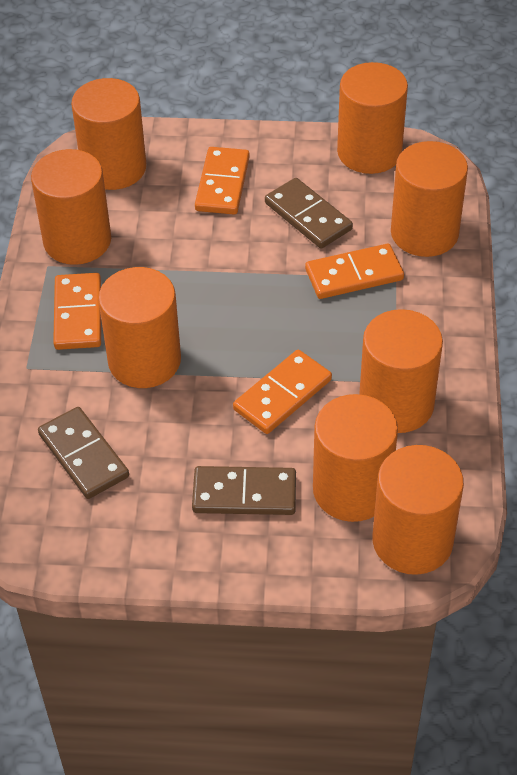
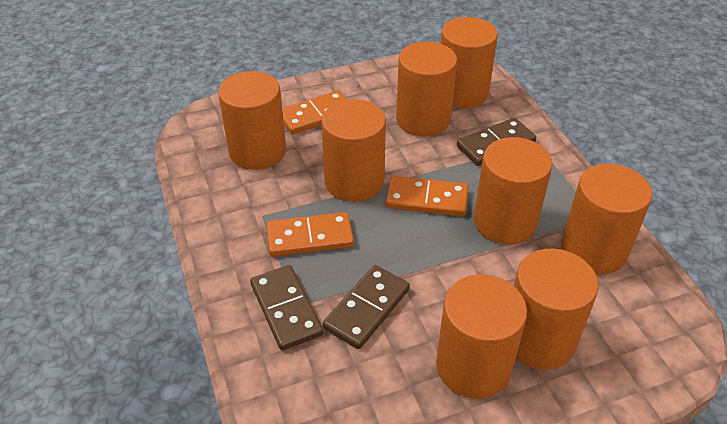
orange domino: 4 -> 3

